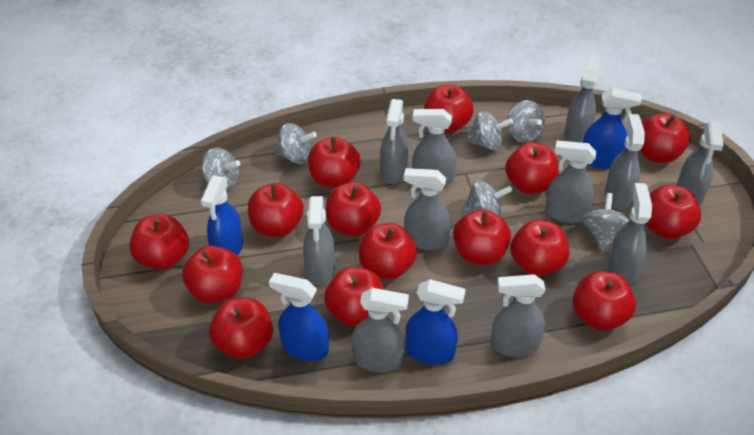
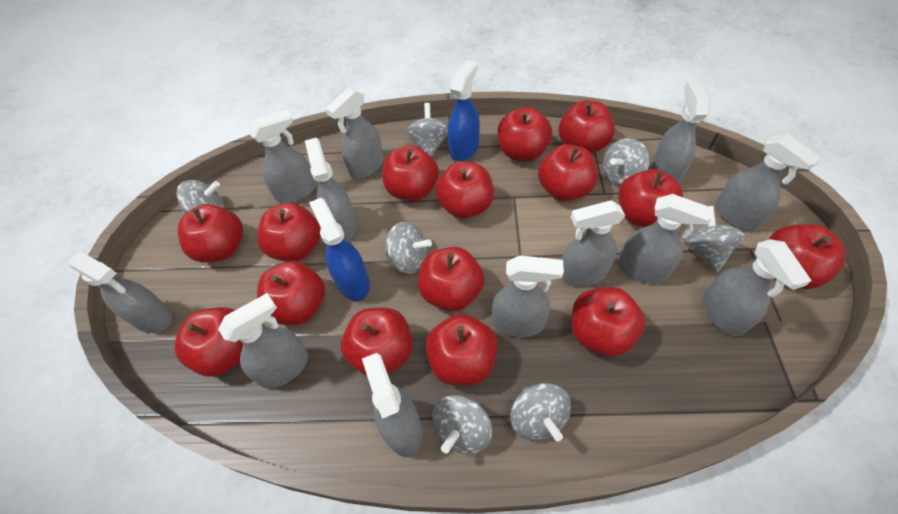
blue spray bottle: 4 -> 2
grey spinning top: 6 -> 7
grey spray bottle: 11 -> 12

